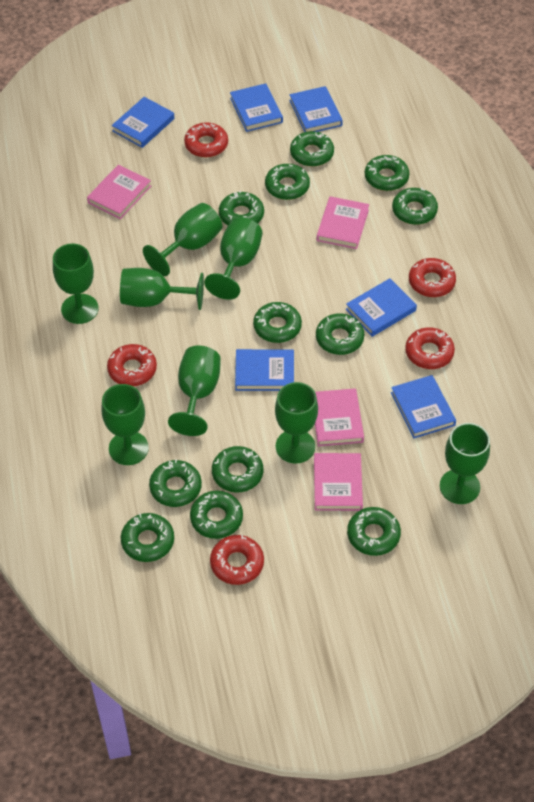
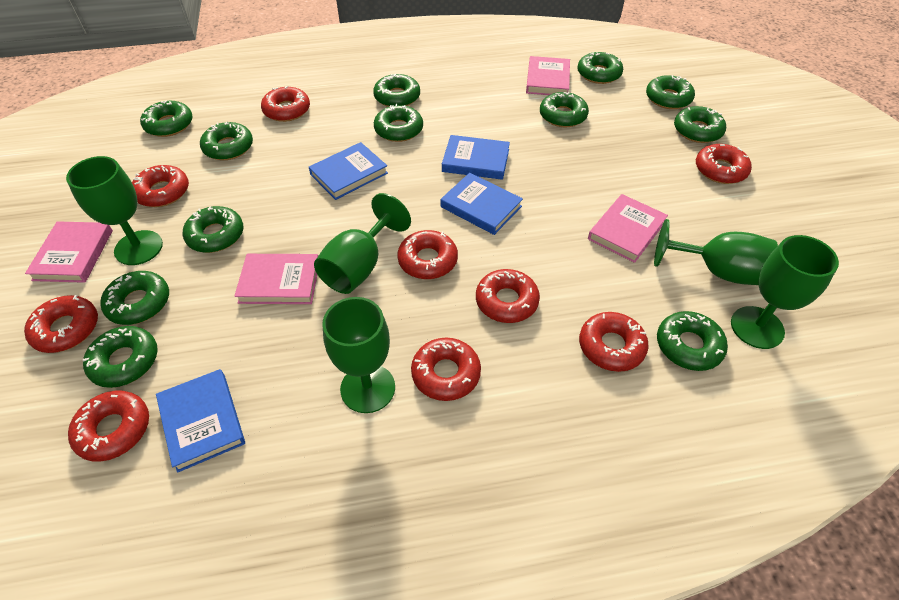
blue book: 6 -> 4
green goblet: 8 -> 5
red donut: 5 -> 9

